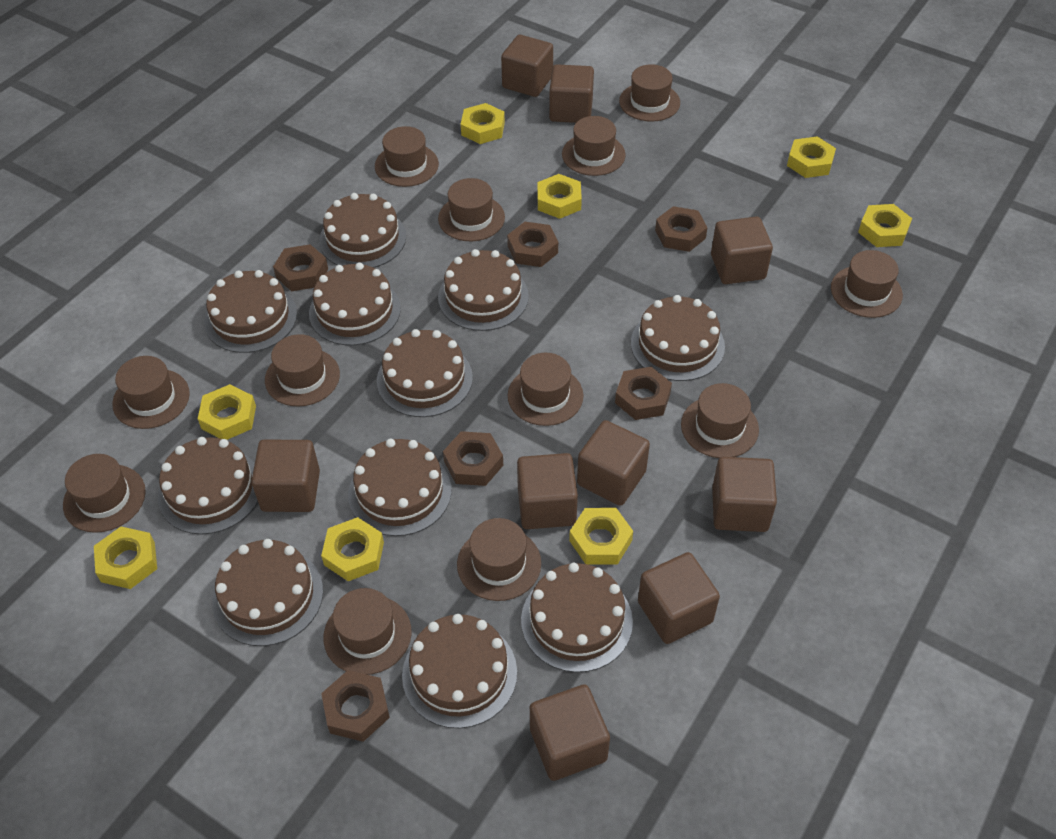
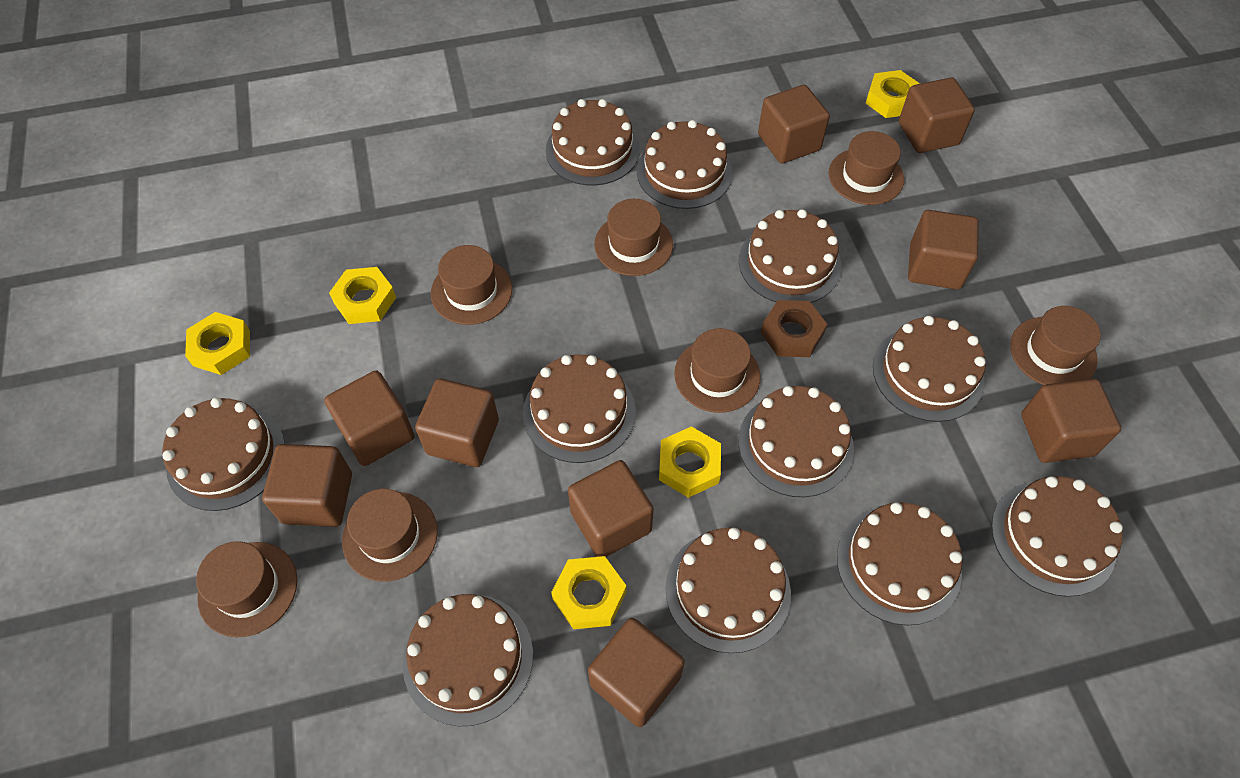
brown hat: 12 -> 7
brown nut: 6 -> 1
yellow nut: 8 -> 5

